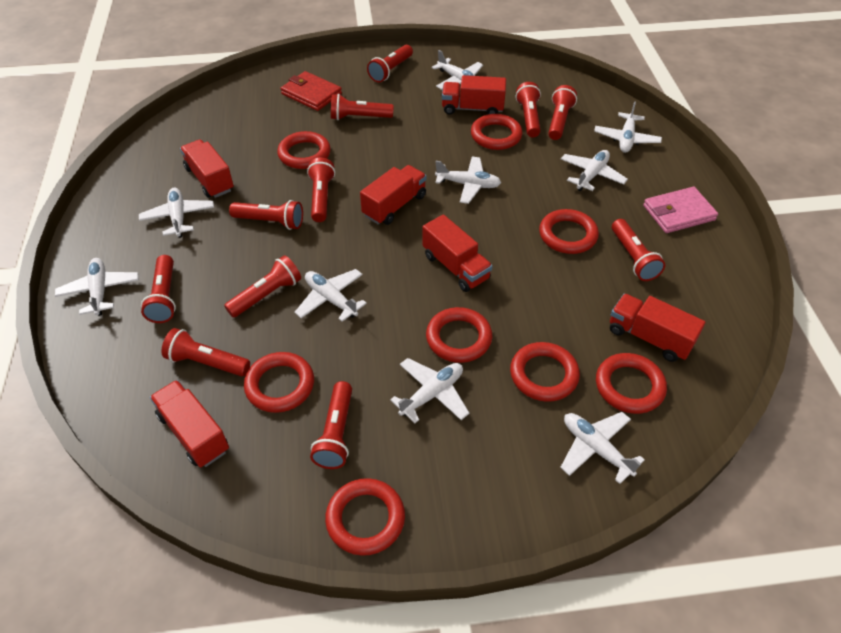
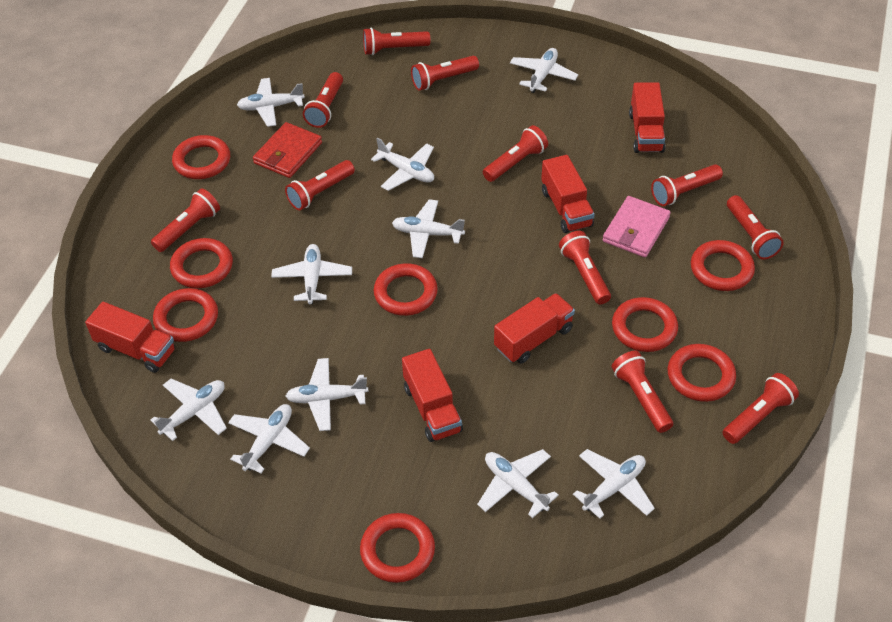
red truck: 6 -> 5
white plane: 9 -> 10

